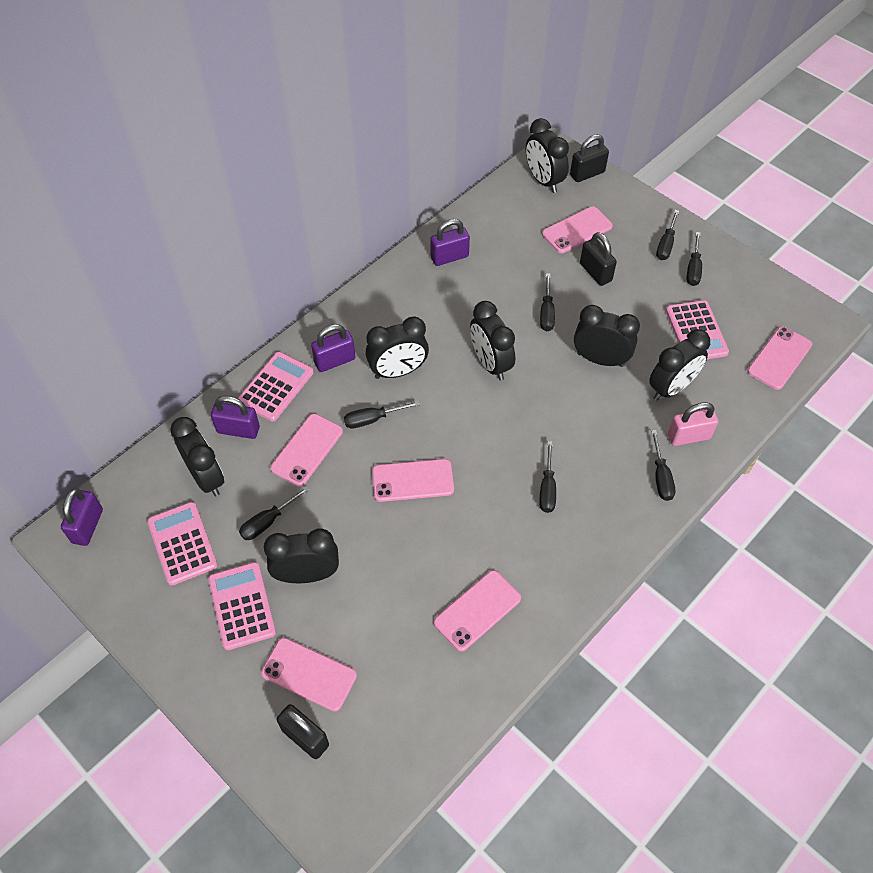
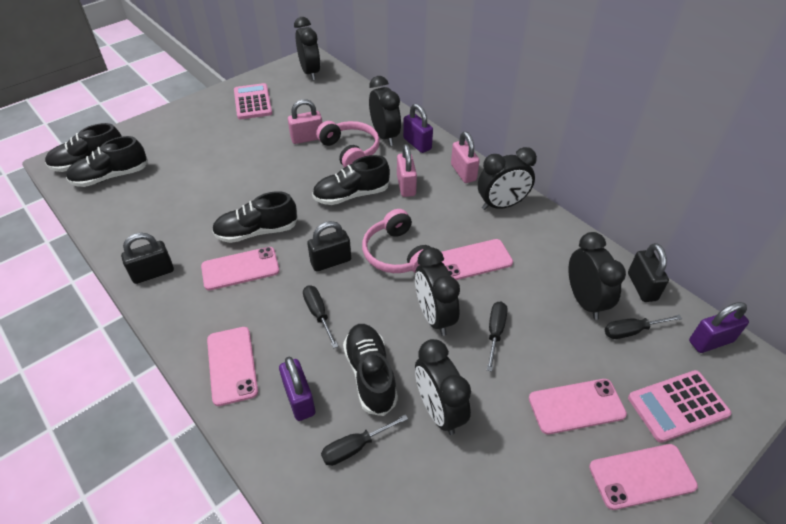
black clock: 7 -> 6
black screwdriver: 7 -> 4
black shoe: 0 -> 5
pink calculator: 4 -> 2
pink headphones: 0 -> 2
pink padlock: 1 -> 3
pink phone: 6 -> 5
purple padlock: 4 -> 3

